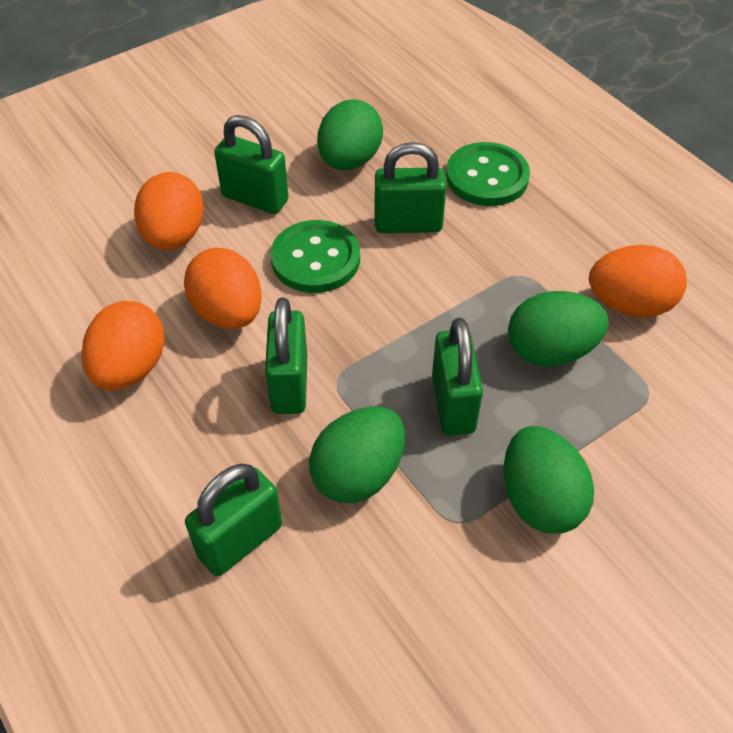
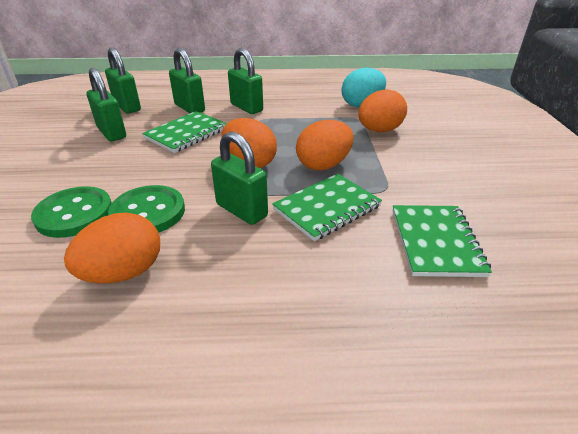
green egg: 4 -> 0
green notebook: 0 -> 3
turquoise egg: 0 -> 1

